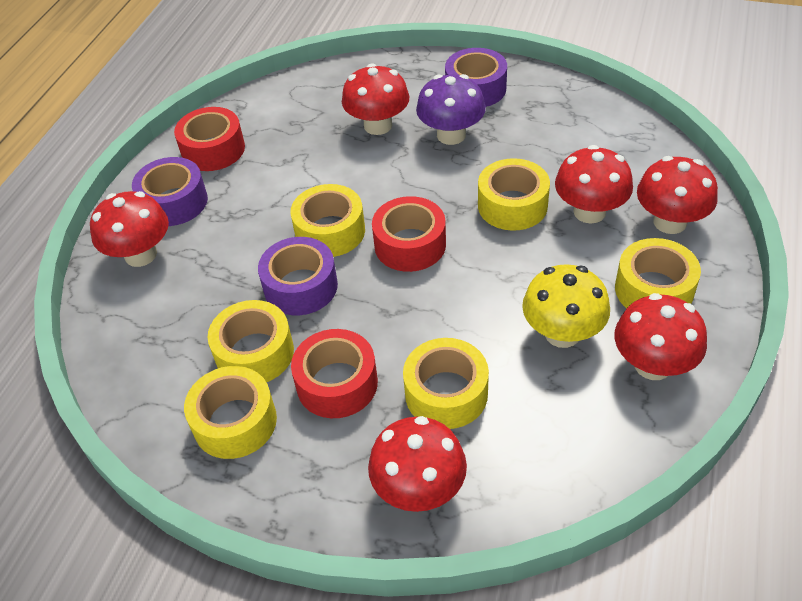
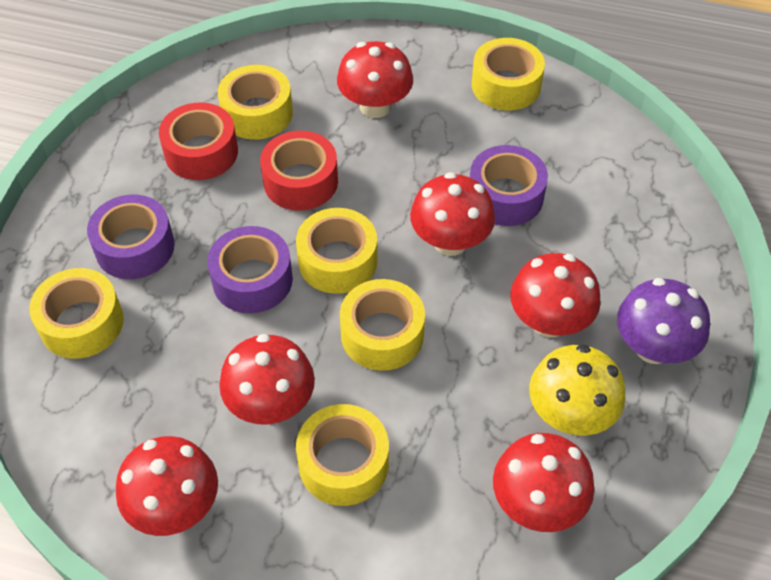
red tape: 3 -> 2

